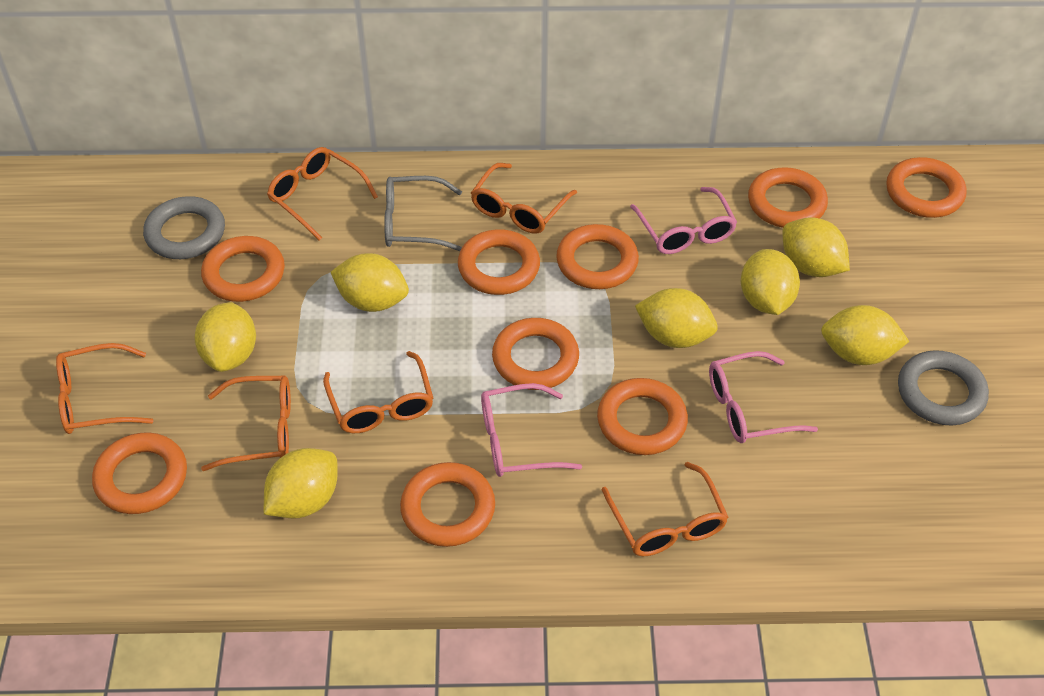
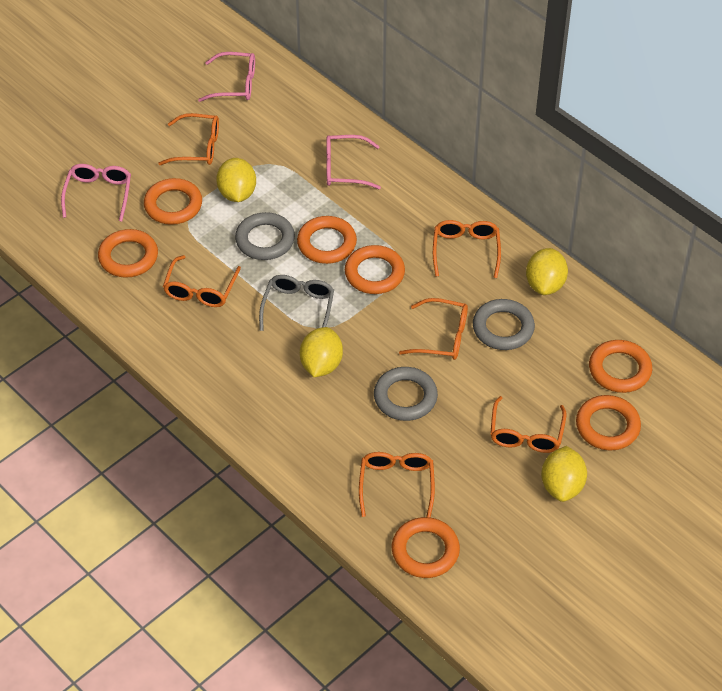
grey ring: 2 -> 3
orange ring: 9 -> 7
yellow lemon: 7 -> 4

